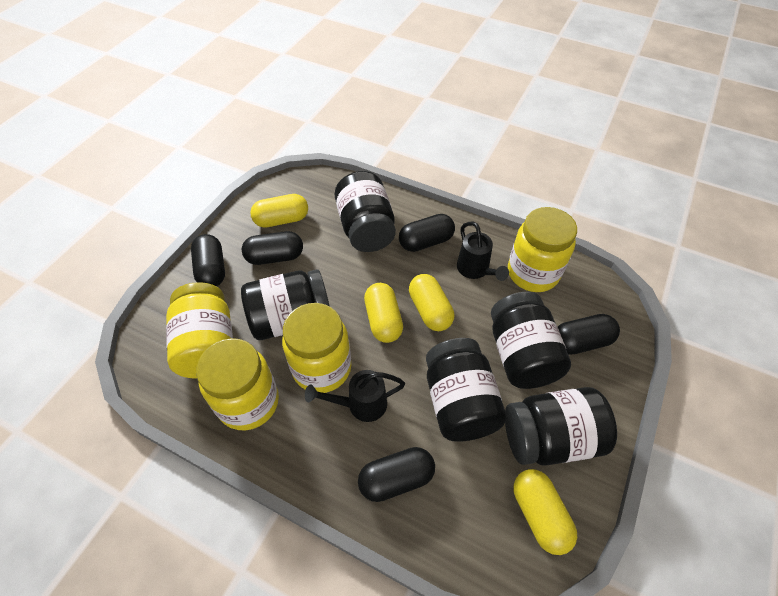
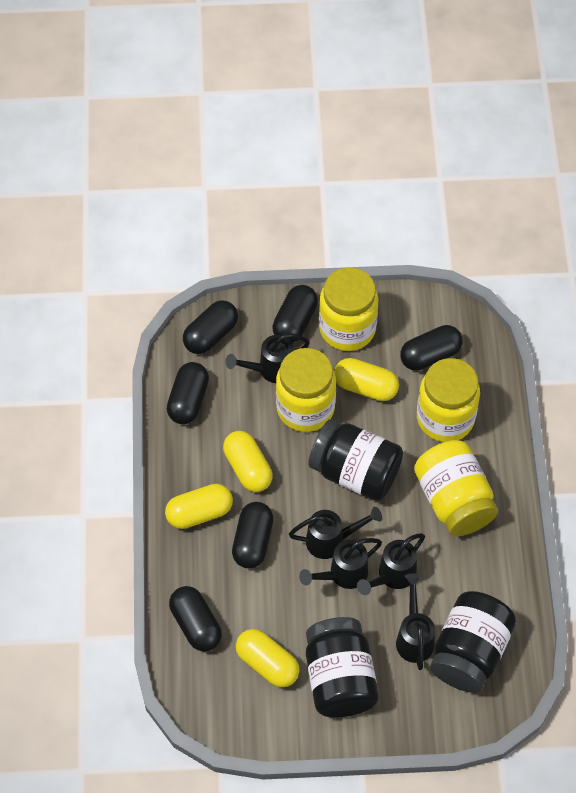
black capsule: 5 -> 6
black jar: 5 -> 3
black watering can: 2 -> 5

